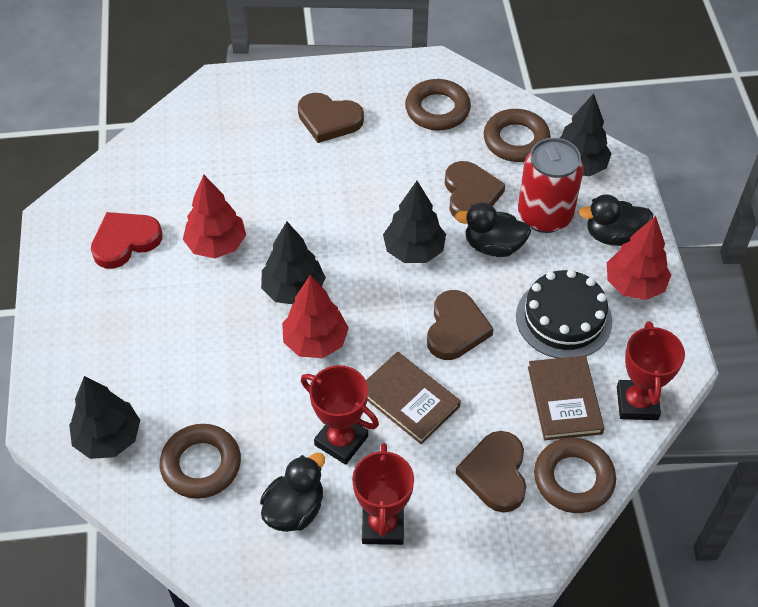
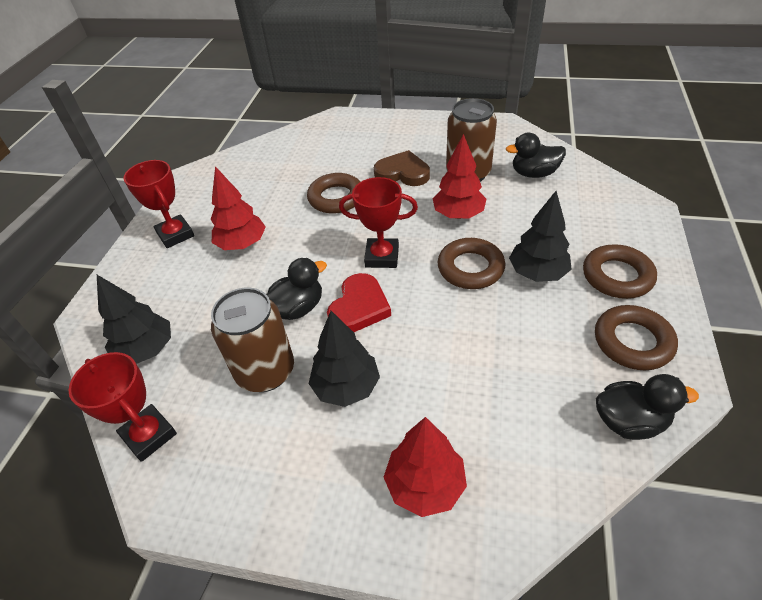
black cake: 1 -> 0
black tree: 4 -> 3
brown book: 2 -> 0
brown can: 0 -> 2
brown heart: 4 -> 1
red can: 1 -> 0

